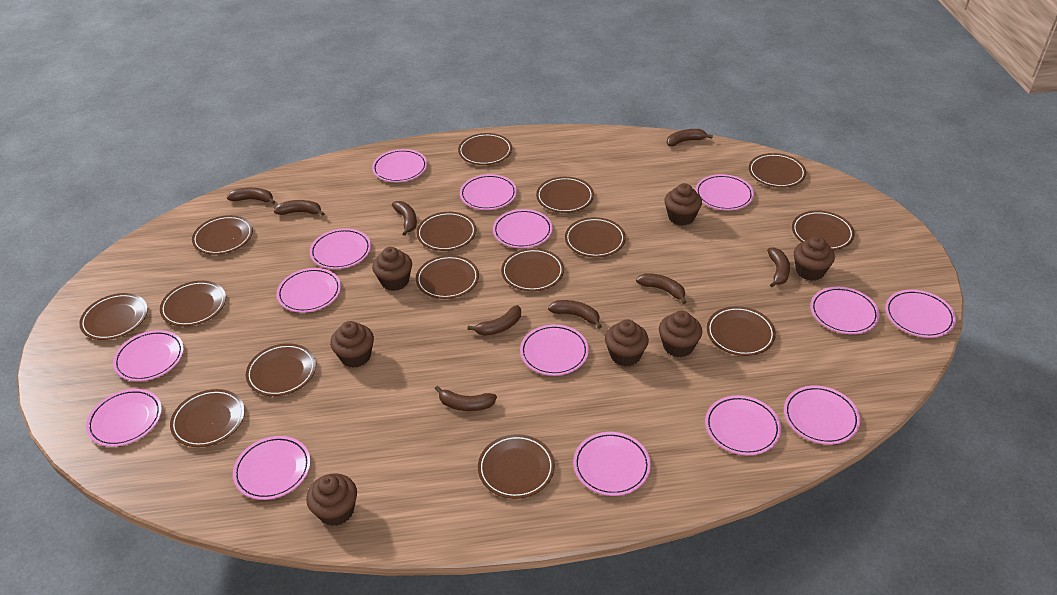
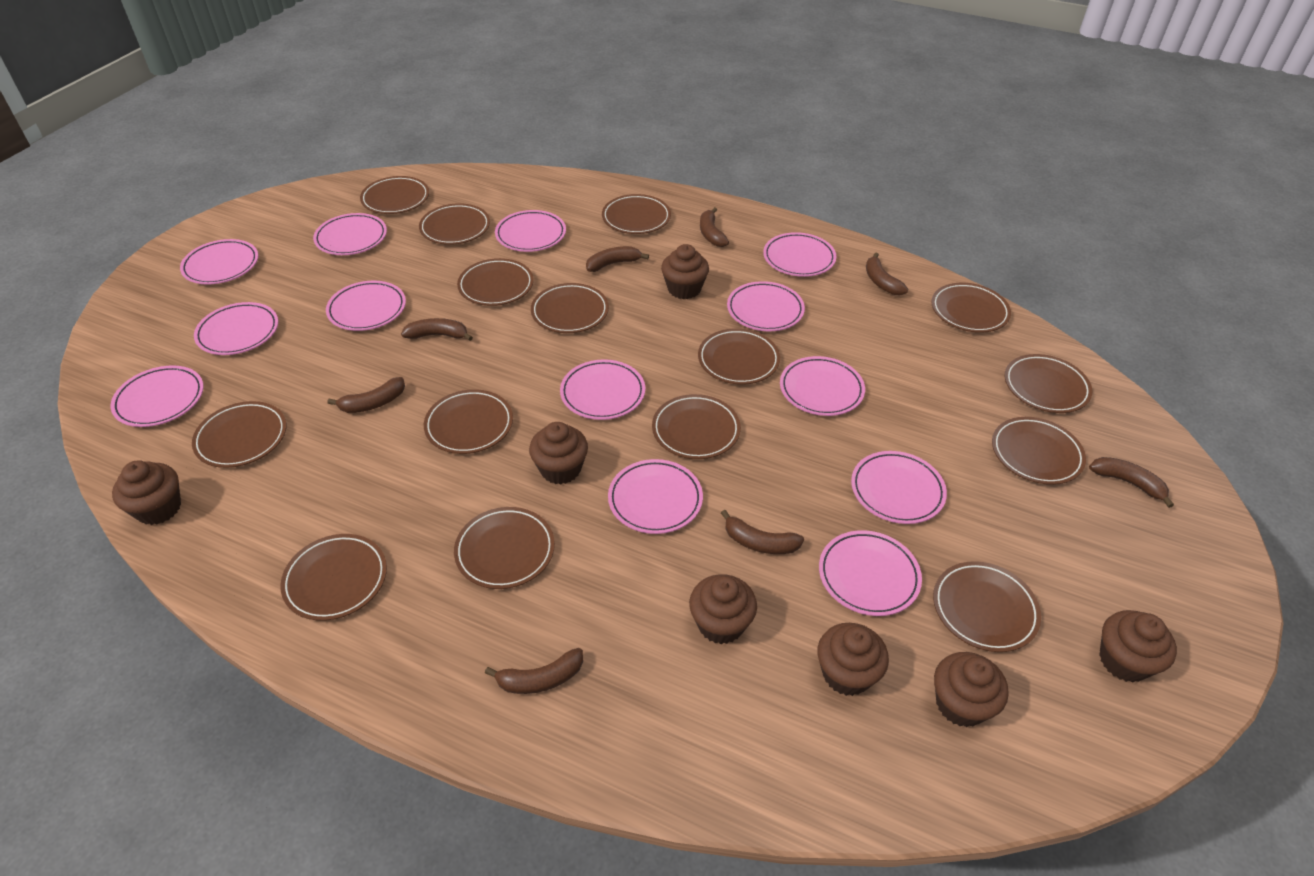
brown banana: 9 -> 8
pink plate: 15 -> 13

